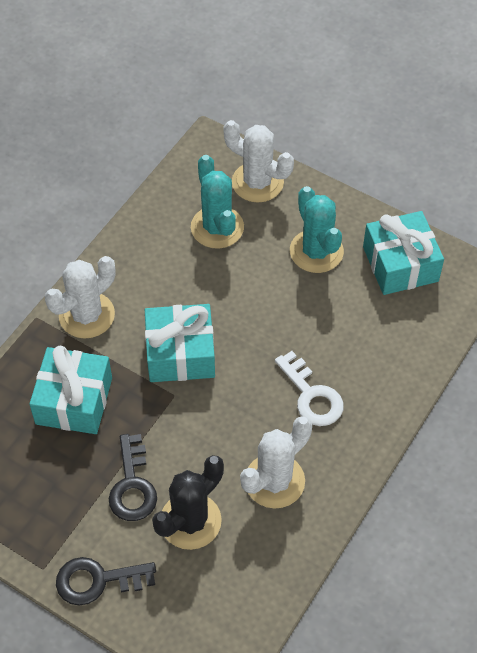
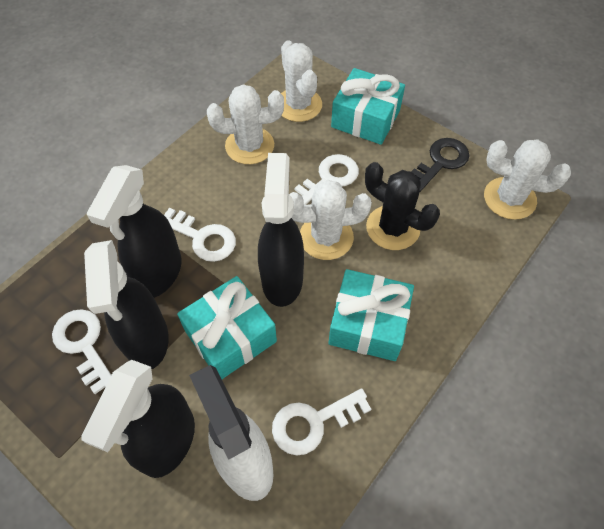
black key: 2 -> 1
black spray bottle: 0 -> 4
turquoise cactus: 2 -> 0
white cactus: 3 -> 4
white key: 1 -> 4
white spray bottle: 0 -> 1

